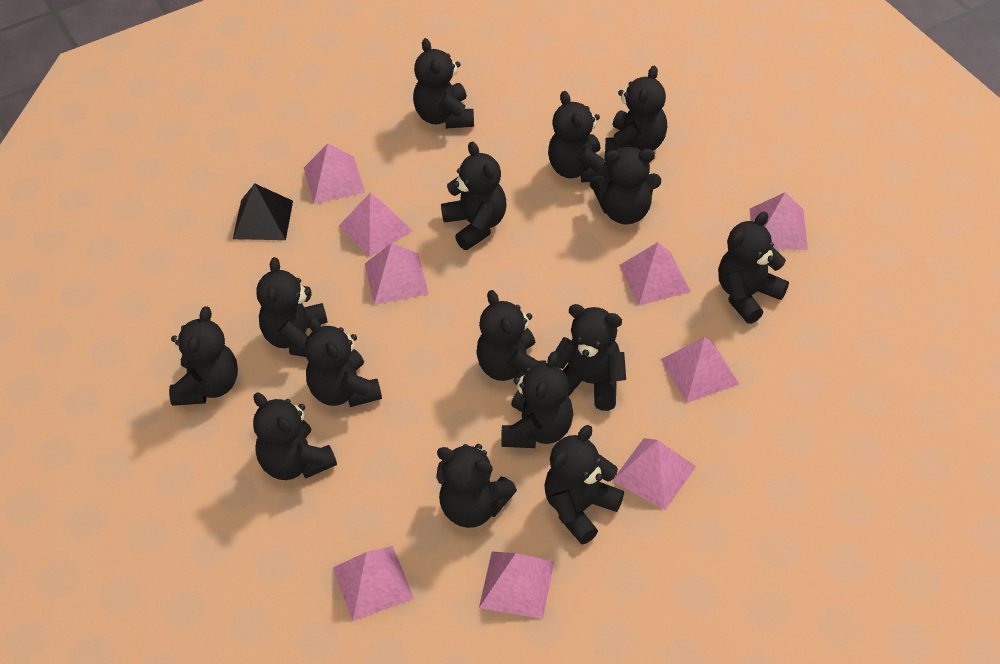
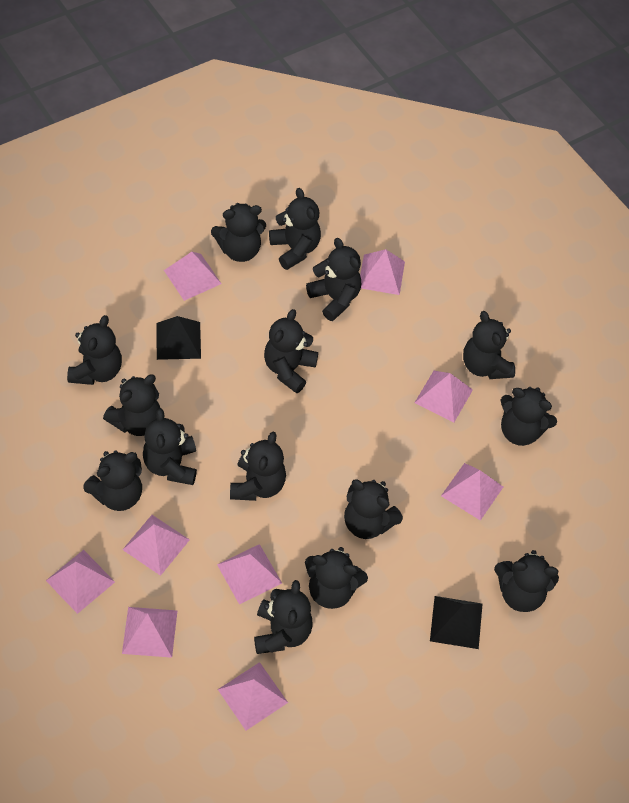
black pyramid: 1 -> 2

